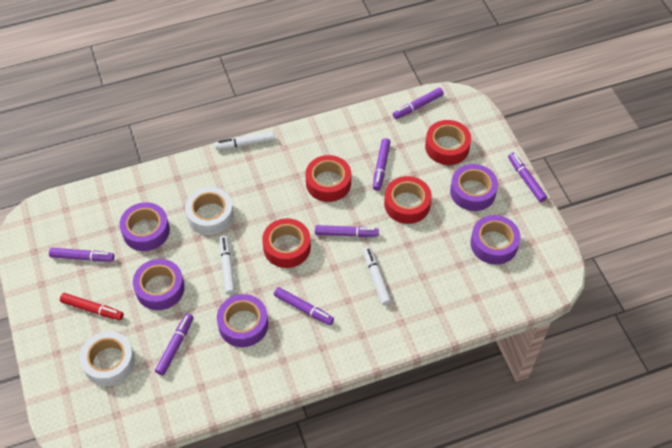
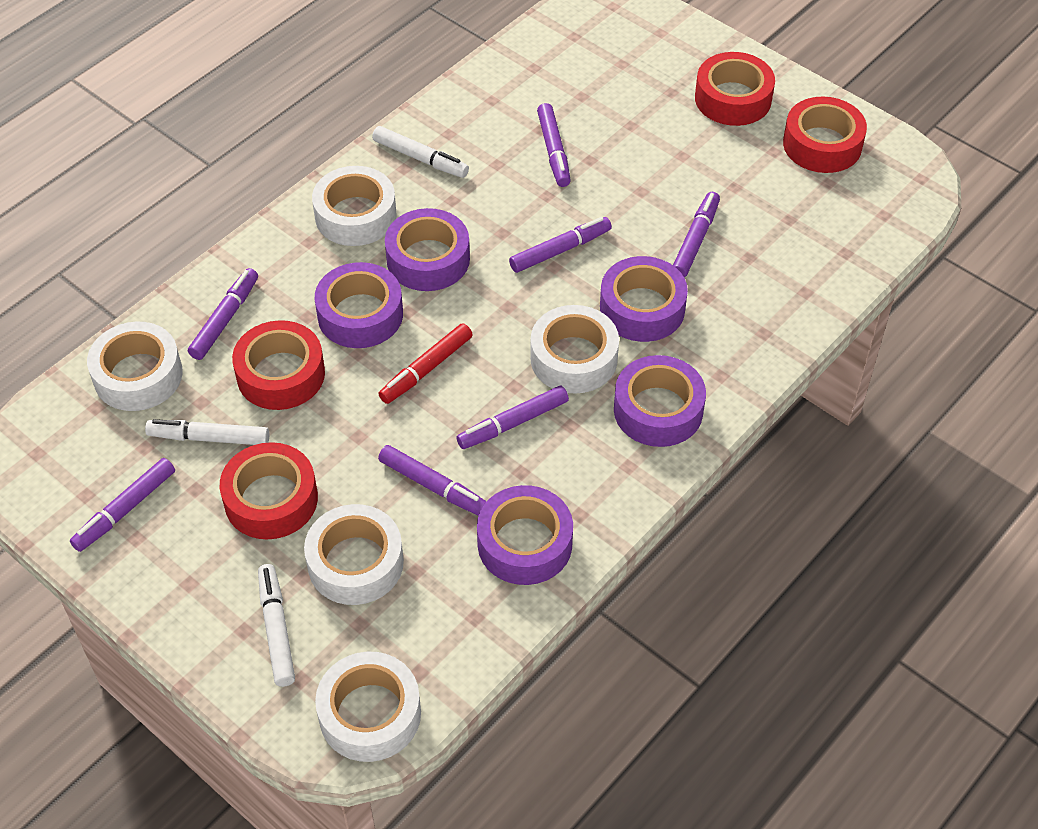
white tape: 2 -> 5

